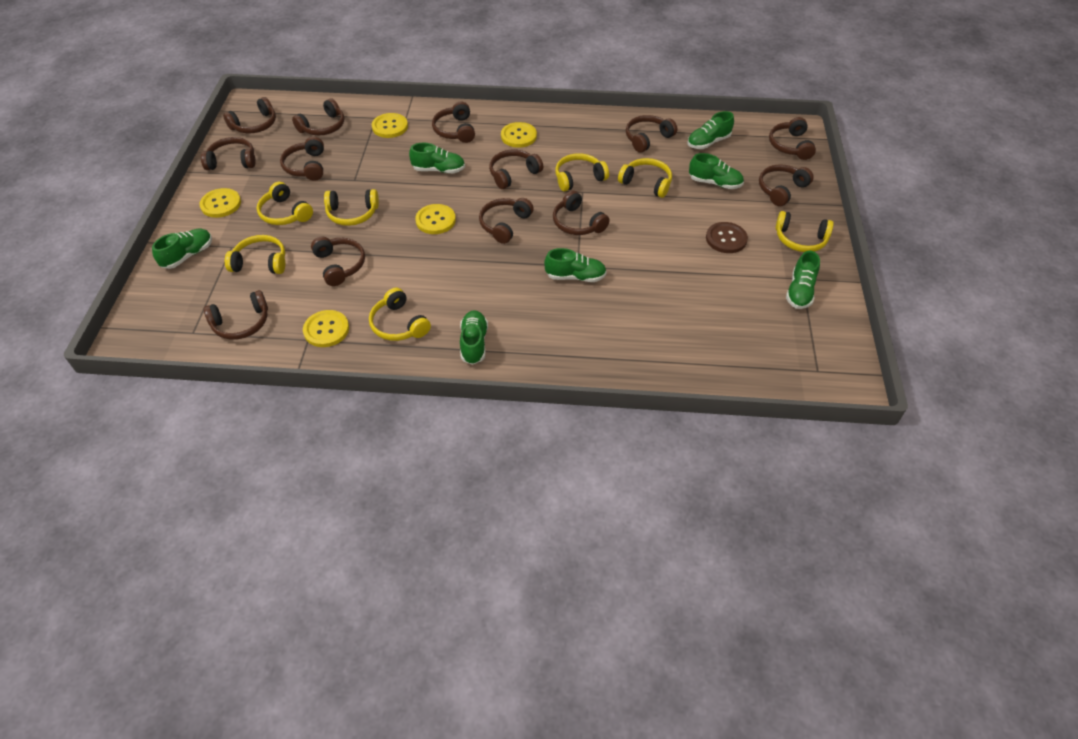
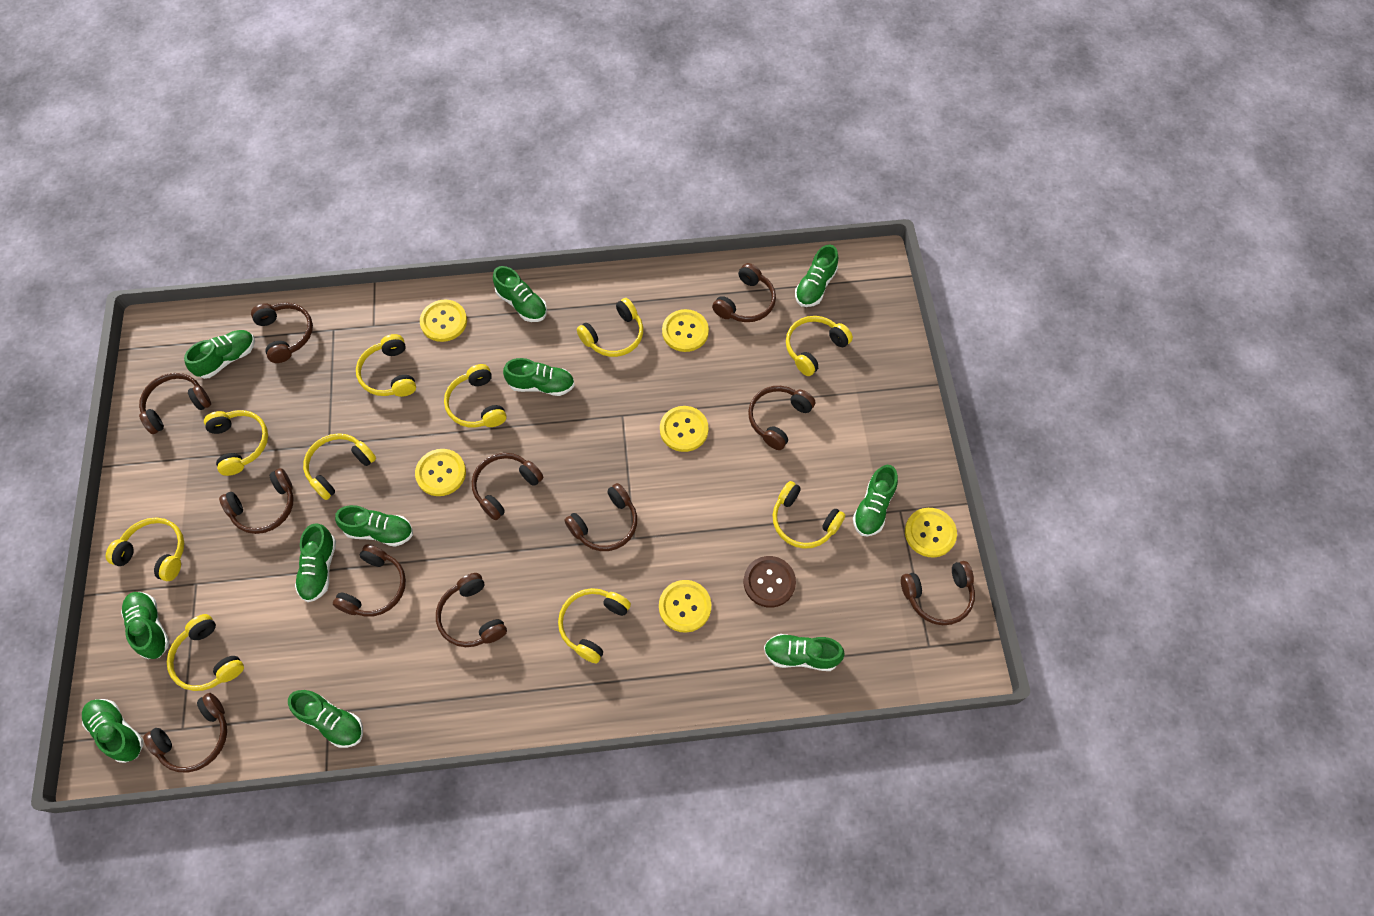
brown headphones: 13 -> 11
green shoe: 7 -> 11
yellow button: 5 -> 6
yellow headphones: 7 -> 10

